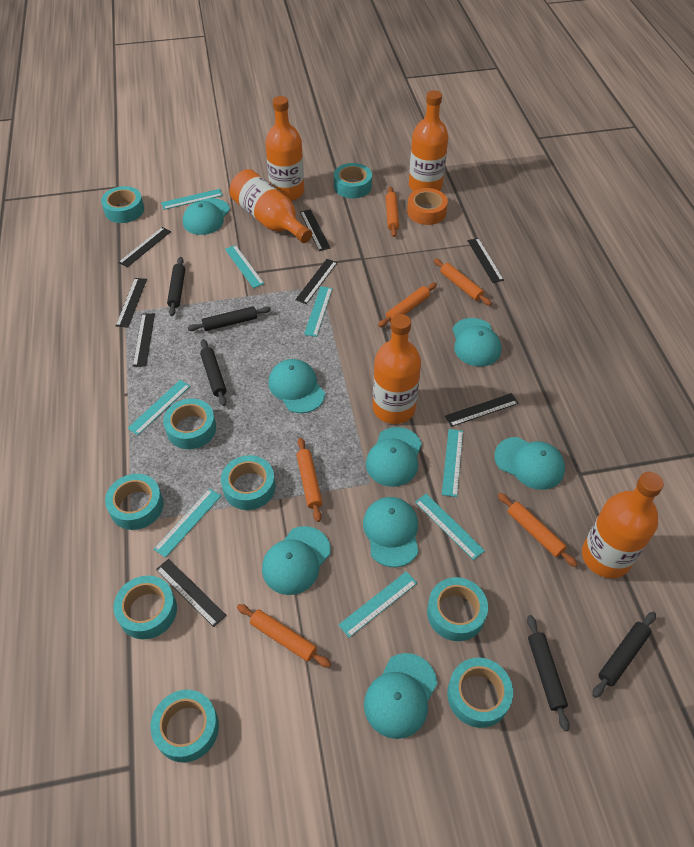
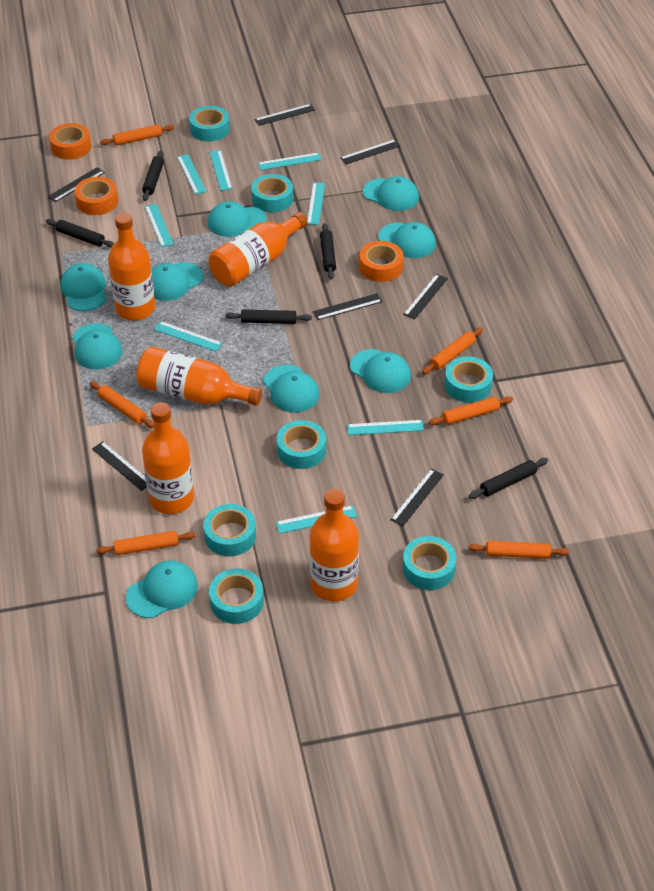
black ruler: 8 -> 7
orange tape: 1 -> 3
turquoise cap: 8 -> 9
turquoise tape: 9 -> 7

